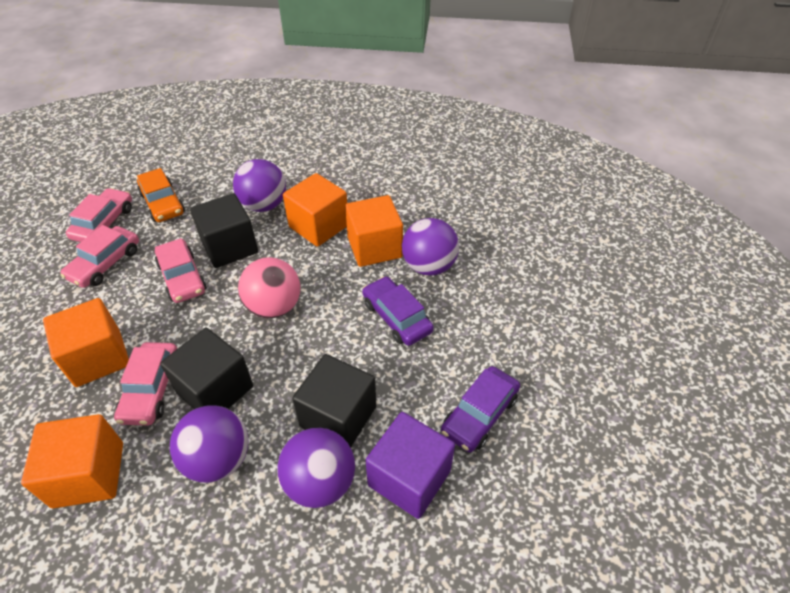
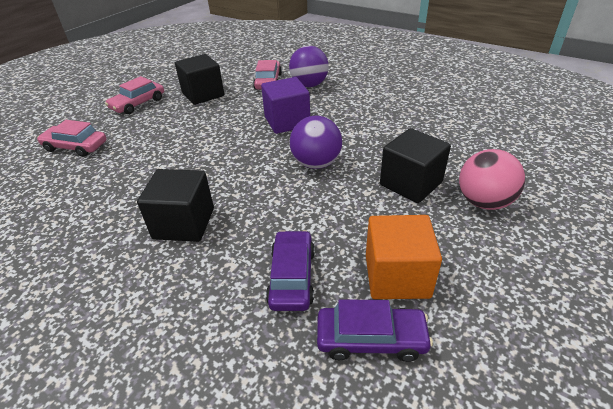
orange car: 1 -> 0
orange cube: 4 -> 1
pink car: 4 -> 3
purple ball: 4 -> 2

